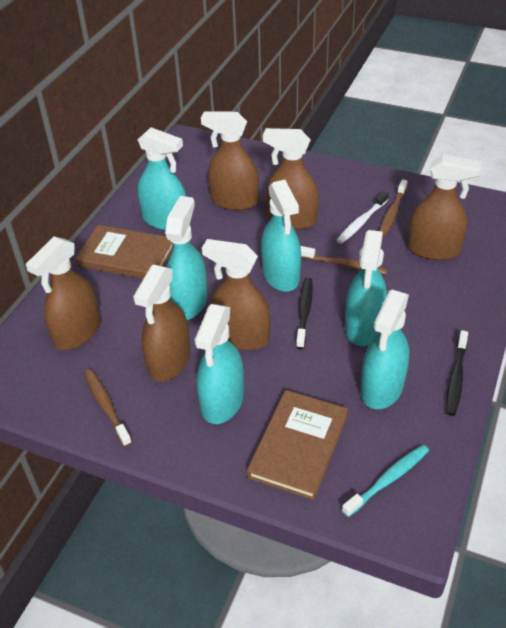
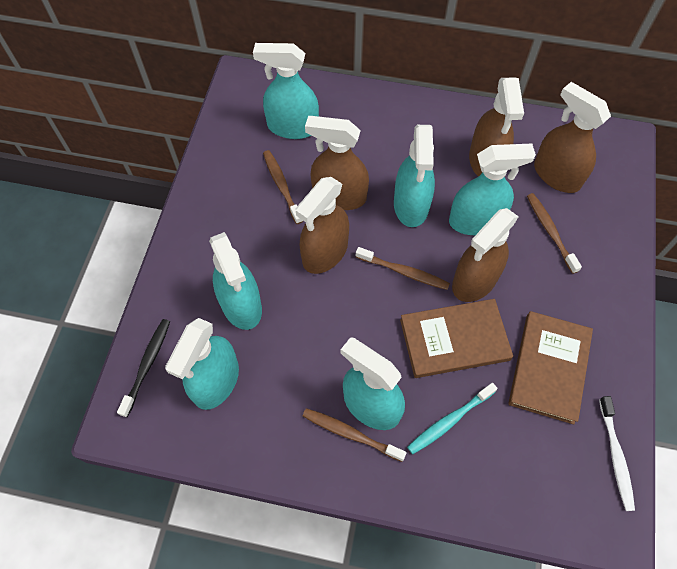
black toothbrush: 2 -> 1
brown spray bottle: 6 -> 5
brown toothbrush: 3 -> 4

